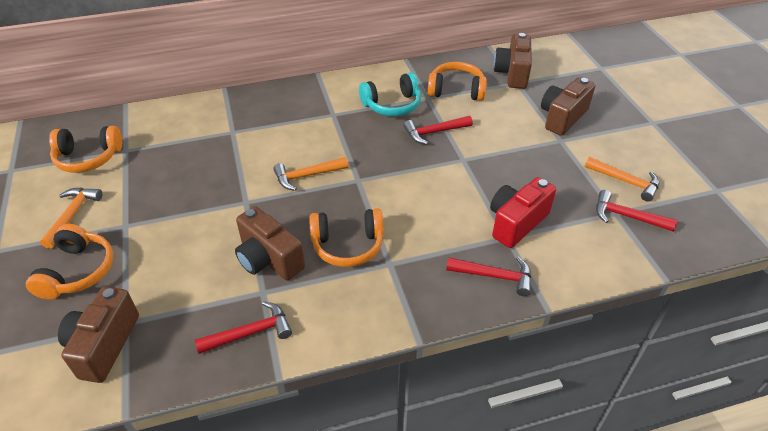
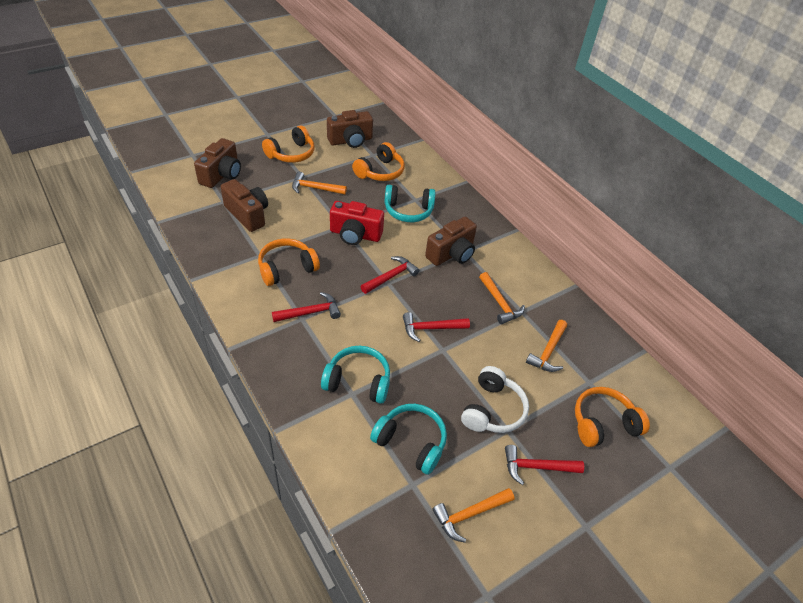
orange hammer: 3 -> 4
turquoise headphones: 1 -> 3
white headphones: 0 -> 1

